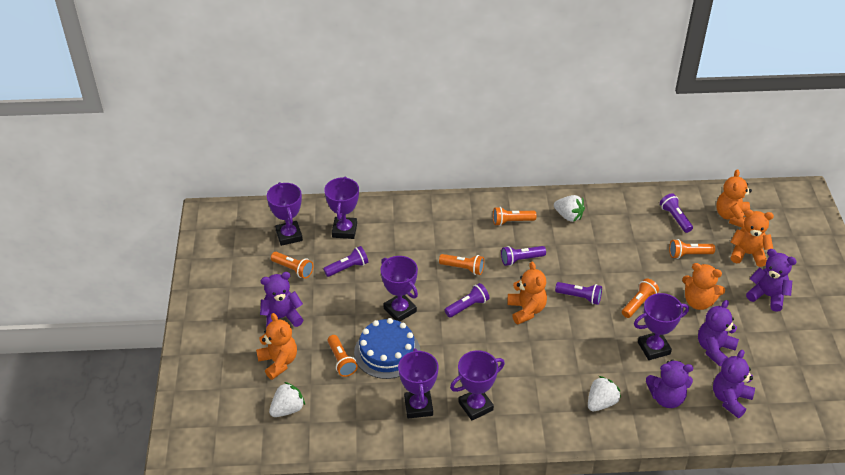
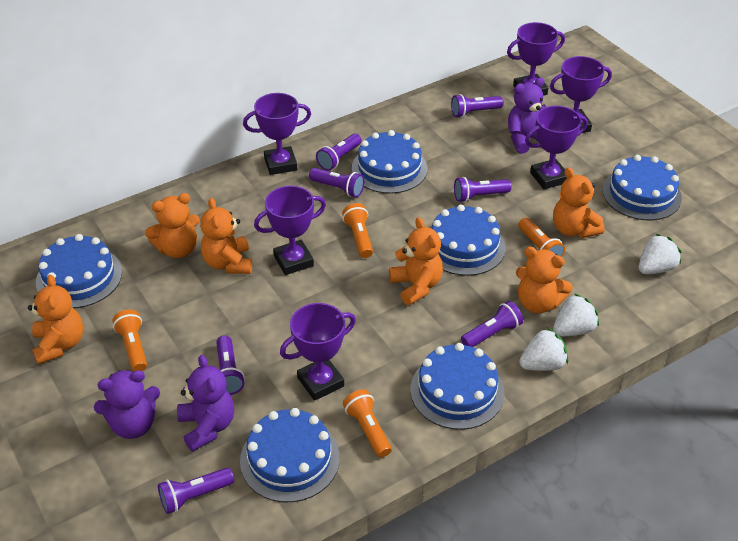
blue cake: 1 -> 6
orange flashlight: 6 -> 4
orange teddy bear: 5 -> 6
purple flashlight: 5 -> 7
purple teddy bear: 5 -> 3

